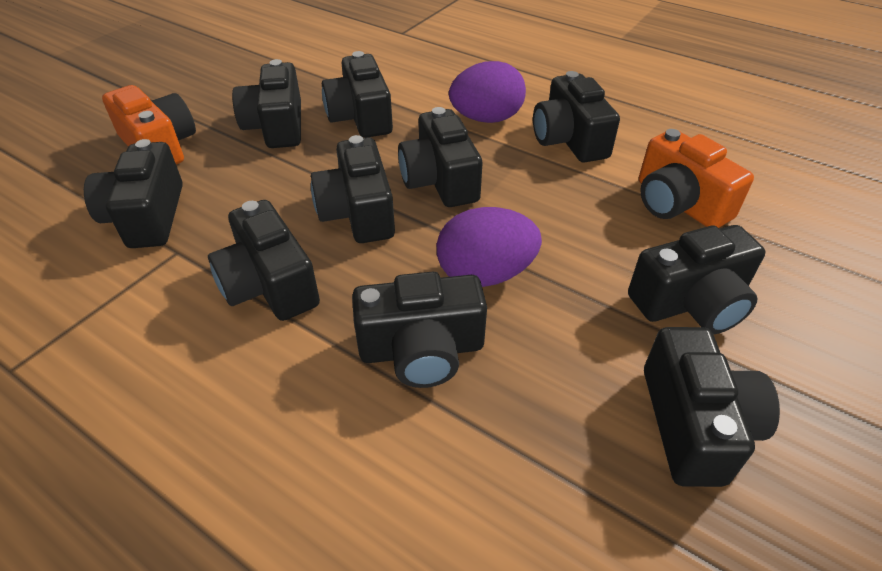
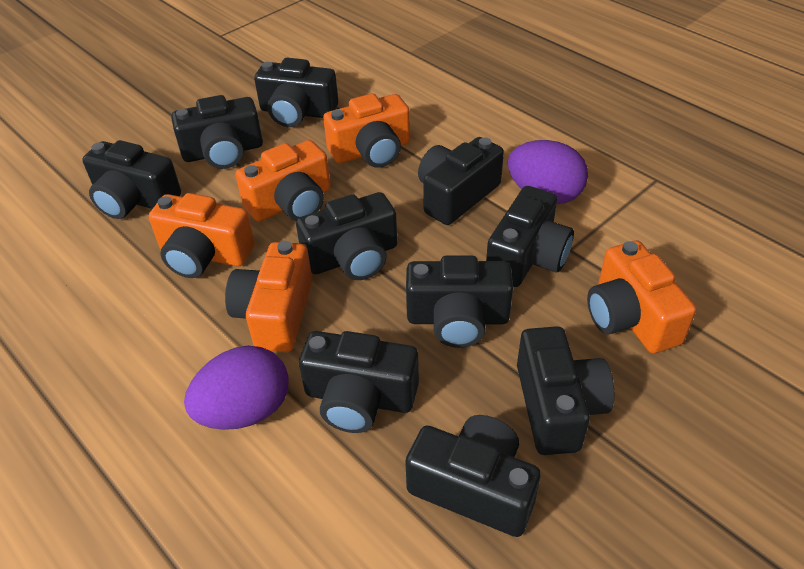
orange camera: 2 -> 5

